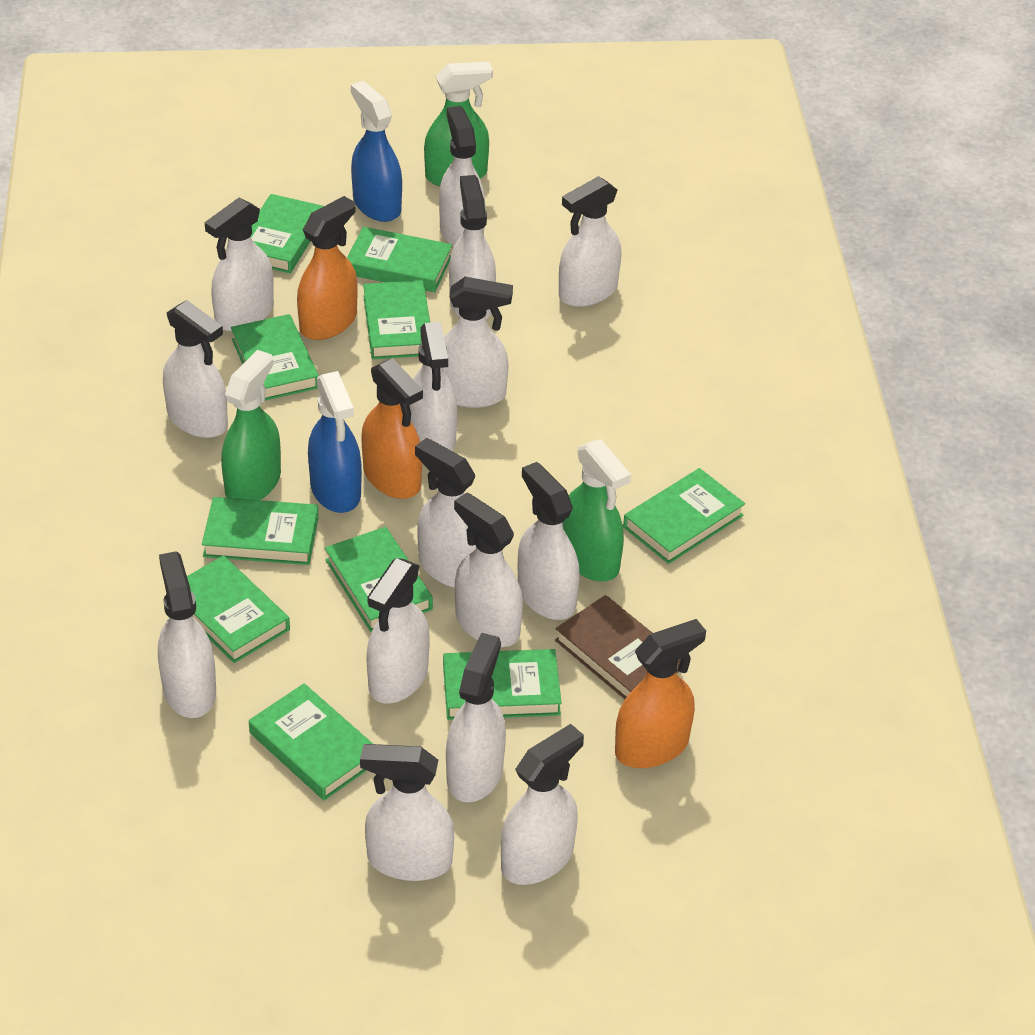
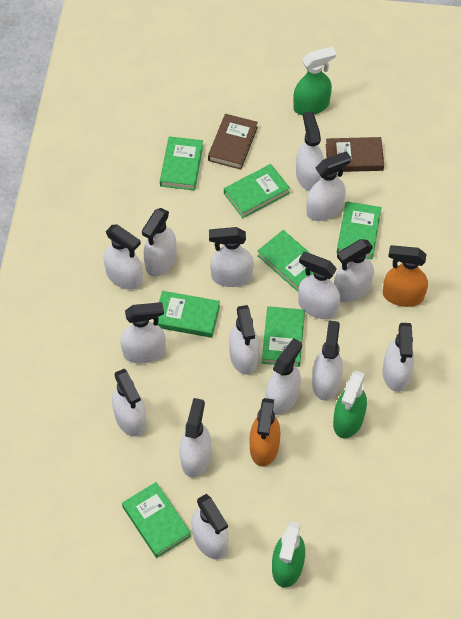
blue spray bottle: 2 -> 0
brown book: 1 -> 2
green book: 10 -> 7
orange spray bottle: 3 -> 2

